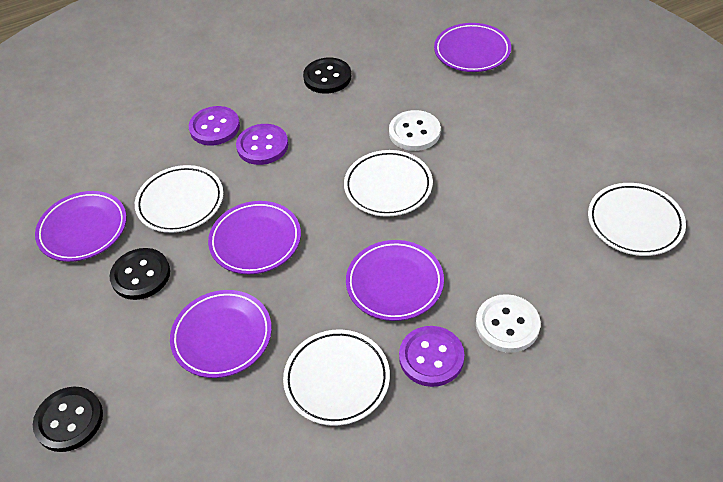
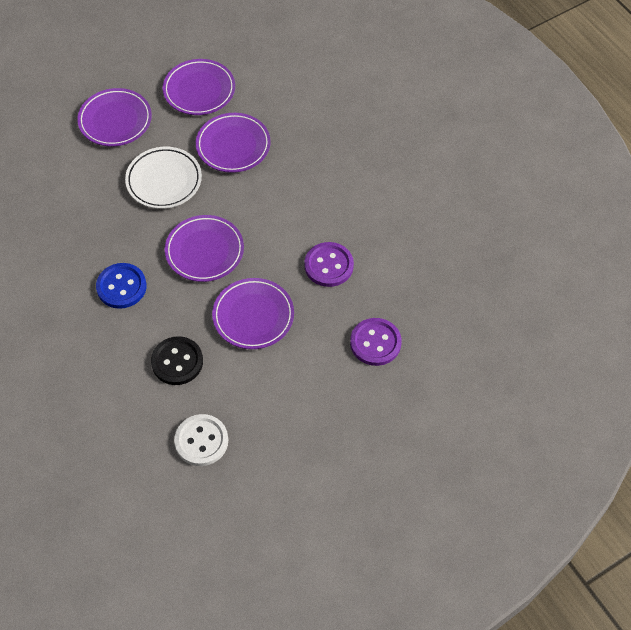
black button: 3 -> 1
blue button: 0 -> 1
purple button: 3 -> 2
white button: 2 -> 1
white plate: 4 -> 1

